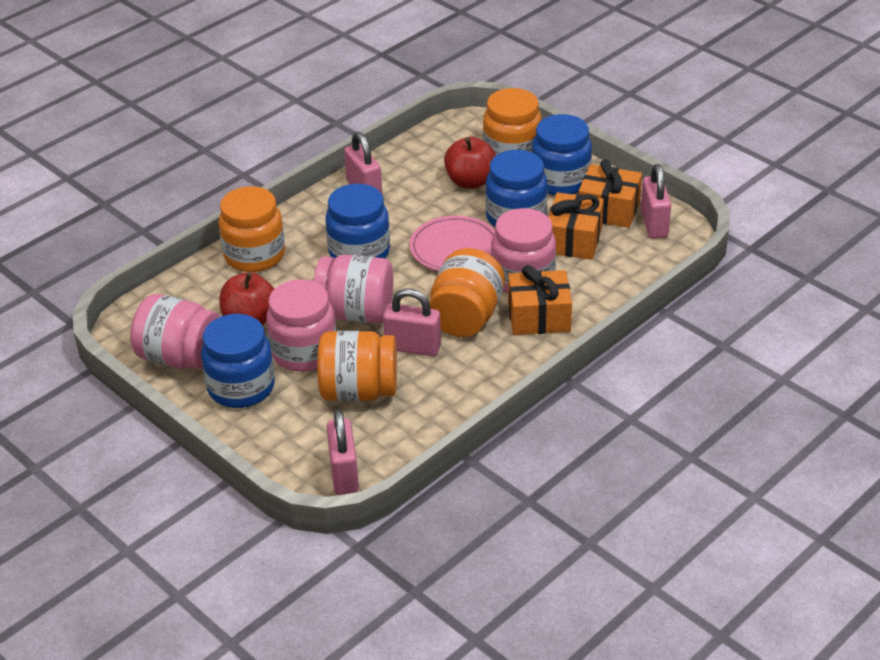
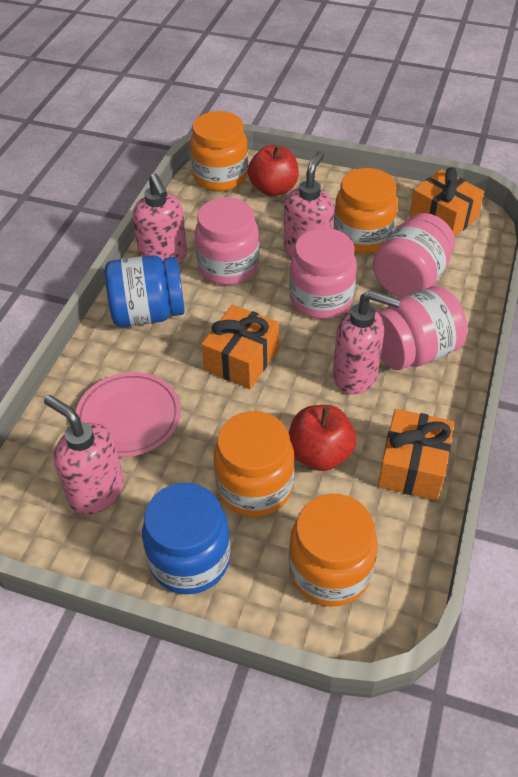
blue jar: 4 -> 2
pink padlock: 4 -> 0
pink soap dispenser: 0 -> 4

